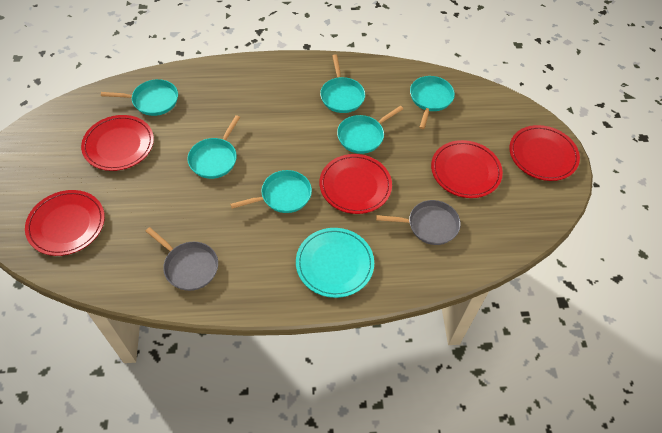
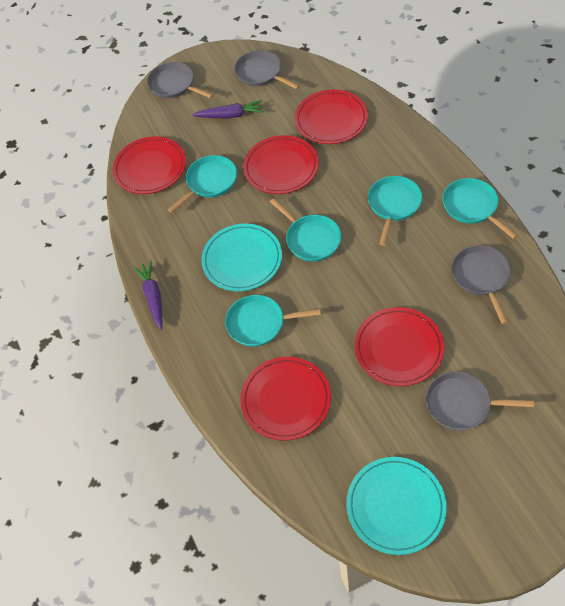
grey pan: 2 -> 4
purple carrot: 0 -> 2
turquoise pan: 6 -> 5
turquoise plate: 1 -> 2

